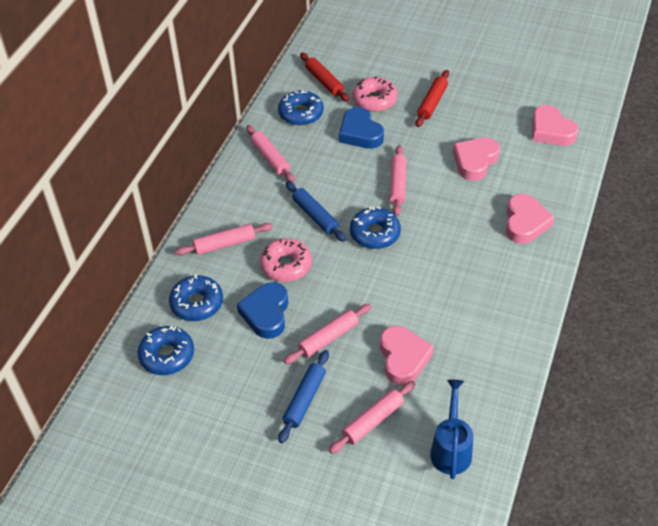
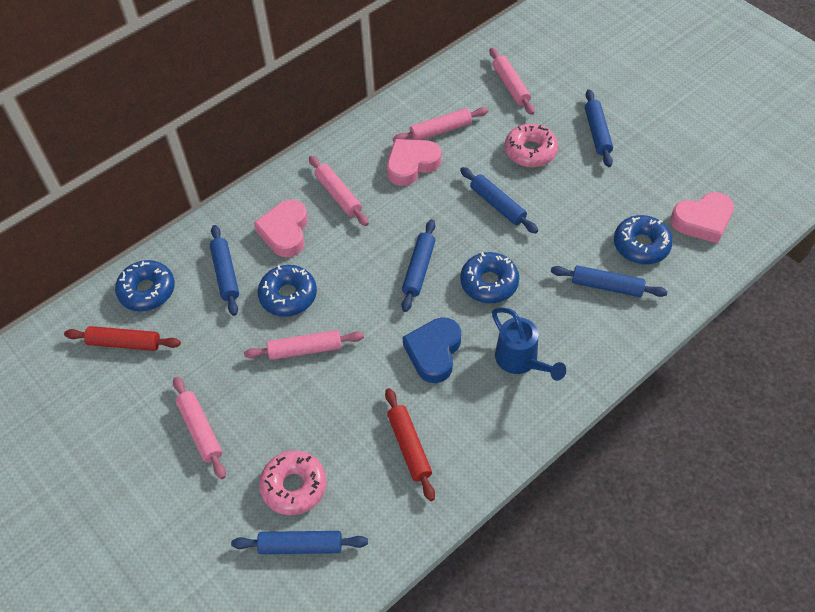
blue heart: 2 -> 1
blue rolling pin: 2 -> 6
pink heart: 4 -> 3

